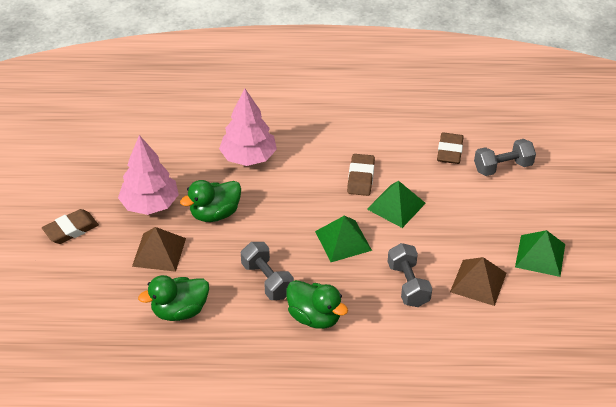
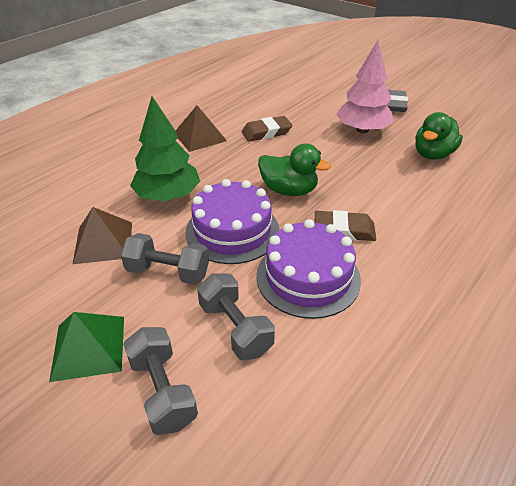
brown eraser: 3 -> 2
green duck: 3 -> 2
green pyramid: 3 -> 1
green tree: 0 -> 1
grey eraser: 0 -> 1
pink tree: 2 -> 1
purple cake: 0 -> 2

